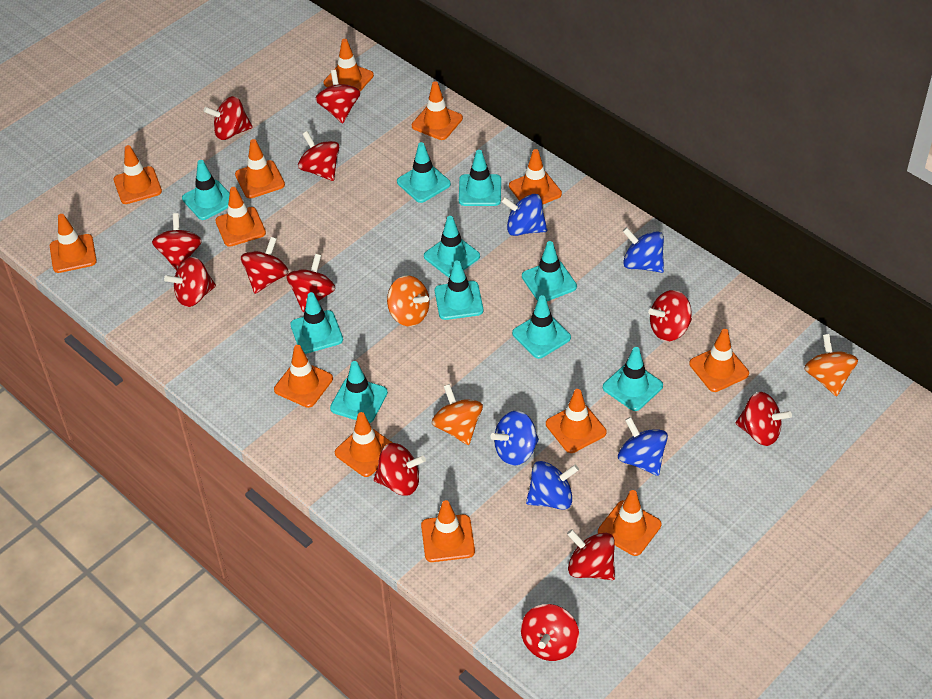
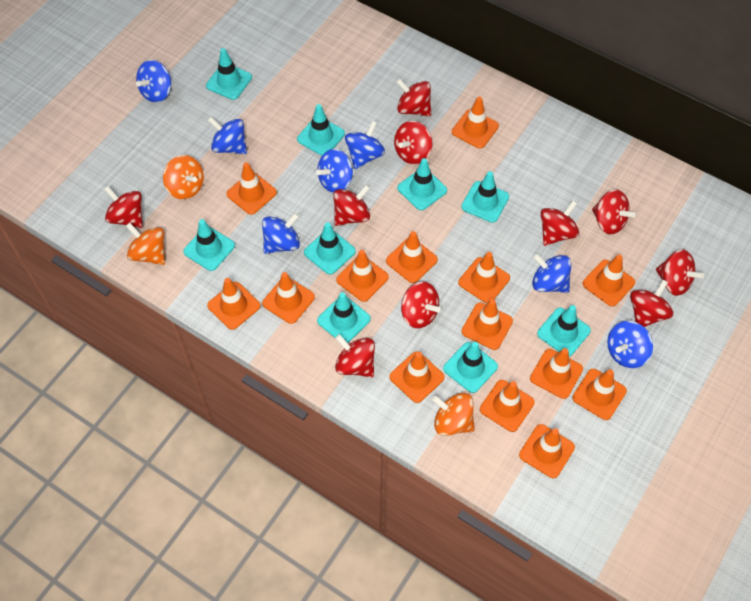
blue spinning top: 5 -> 7
orange traffic cone: 13 -> 14
red spinning top: 12 -> 10
turquoise traffic cone: 10 -> 9

